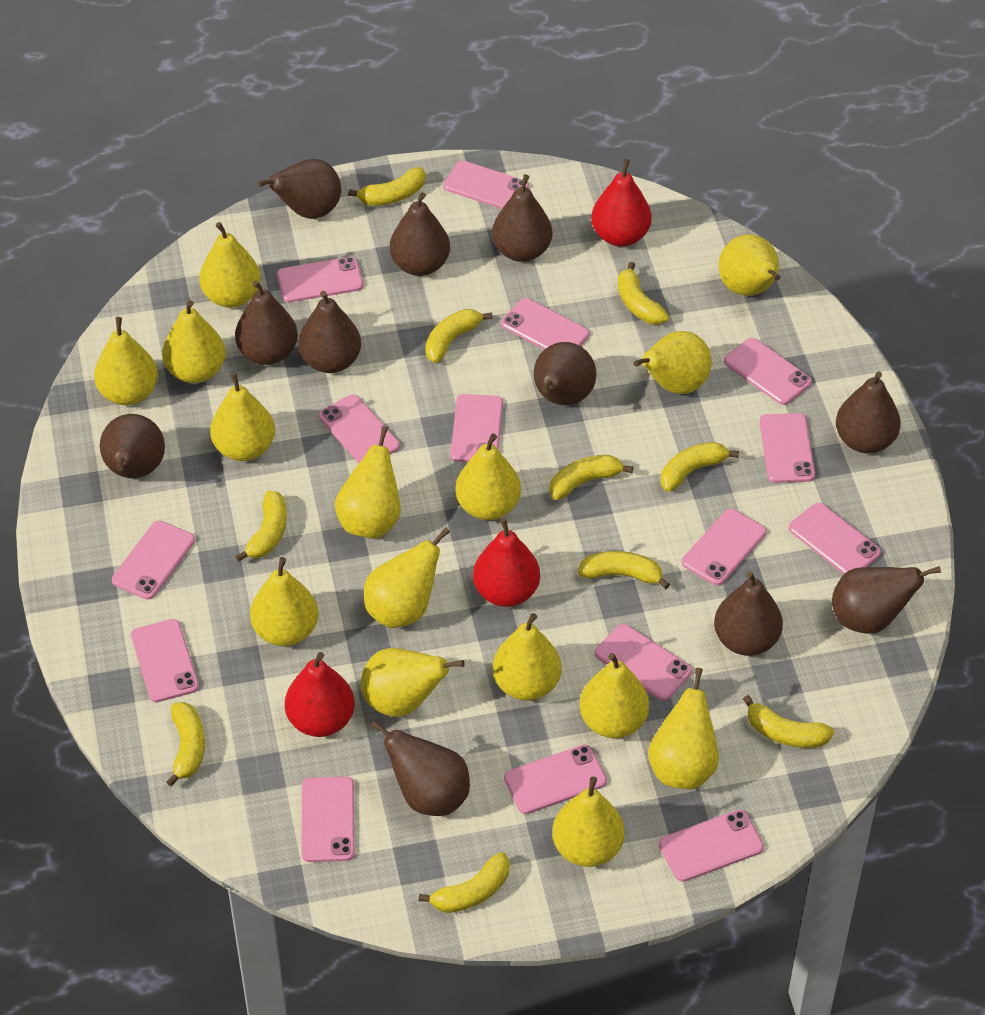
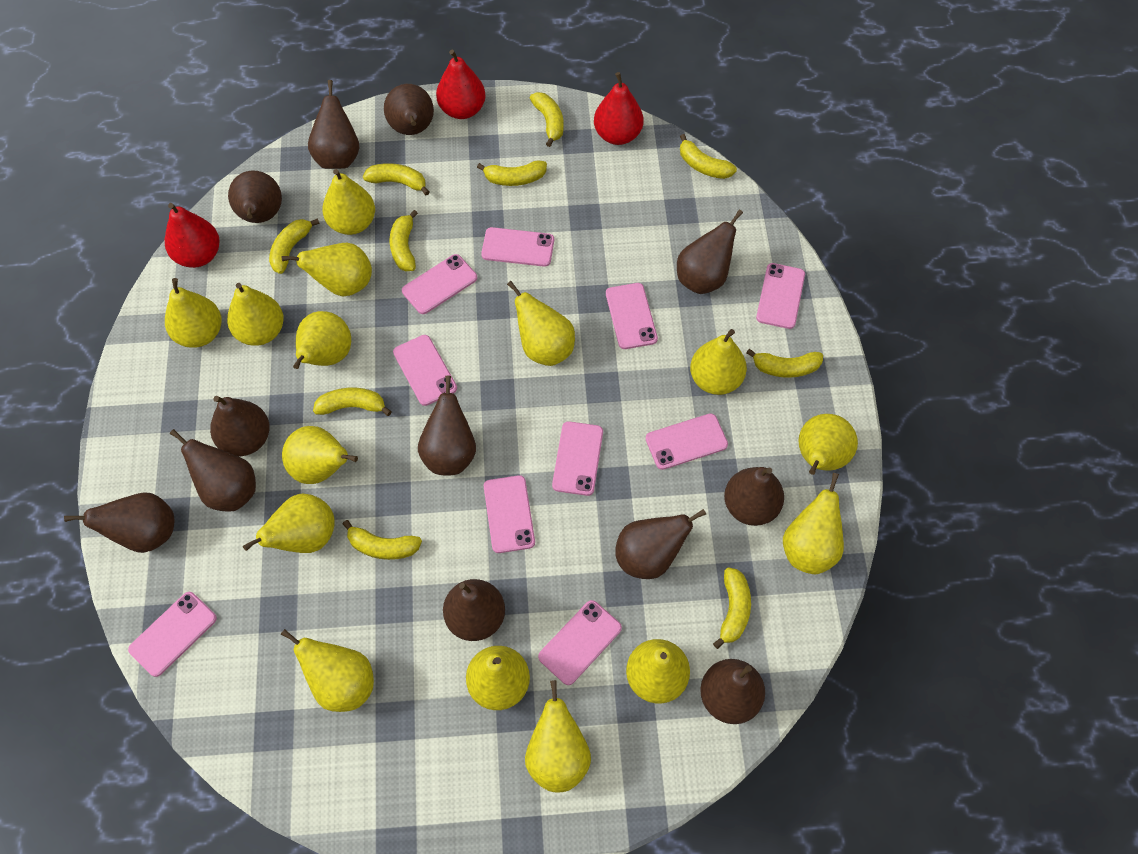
brown pear: 11 -> 12
pink phone: 15 -> 10

